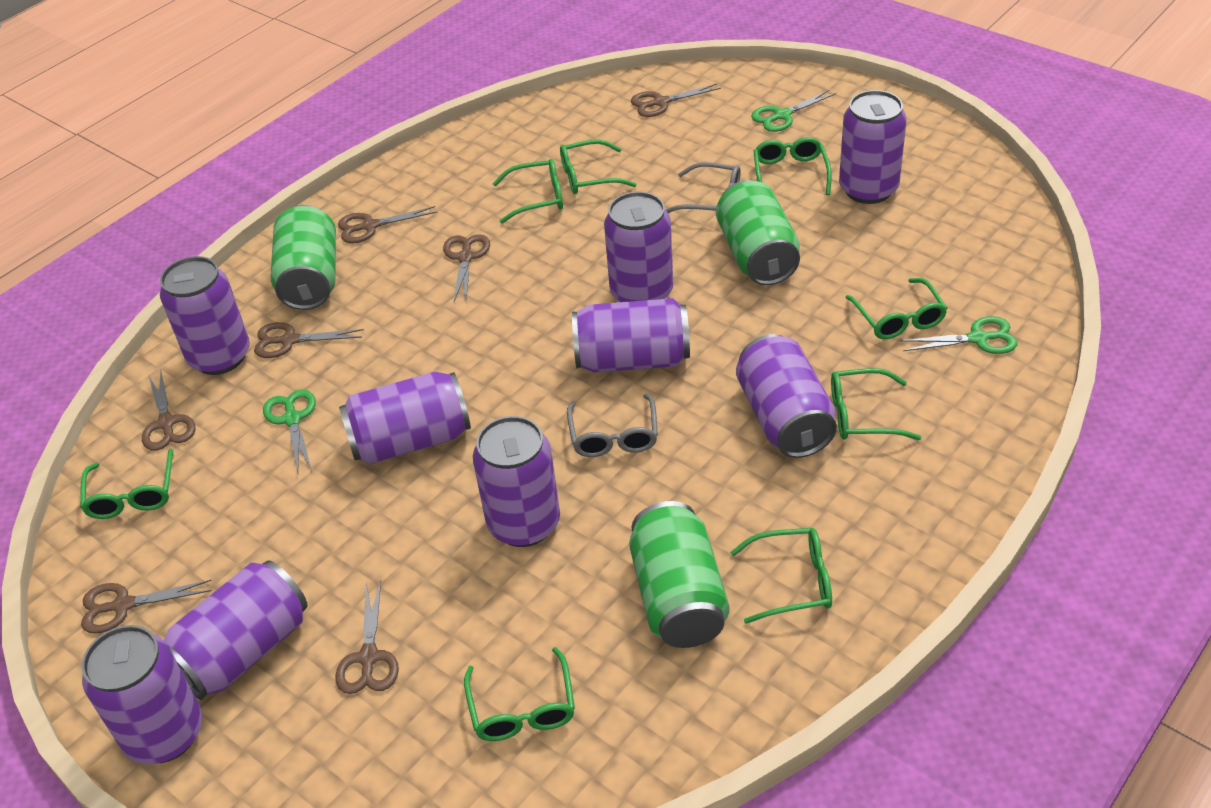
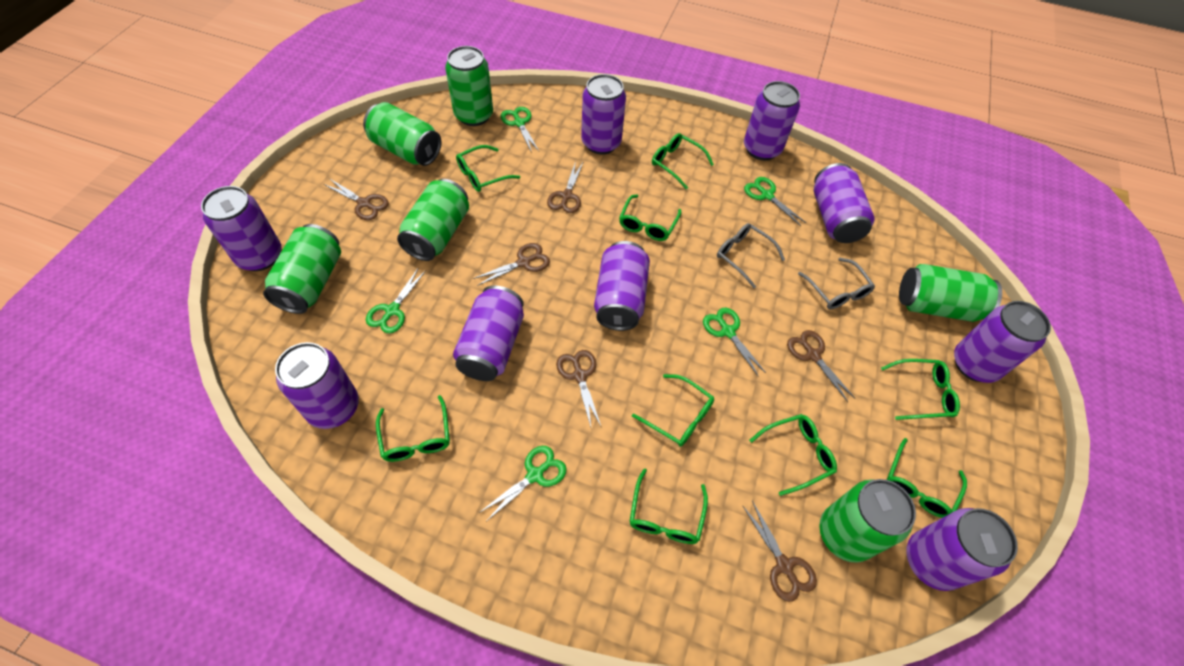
brown scissors: 7 -> 6
green can: 3 -> 6
green glasses: 8 -> 9
green scissors: 3 -> 5

